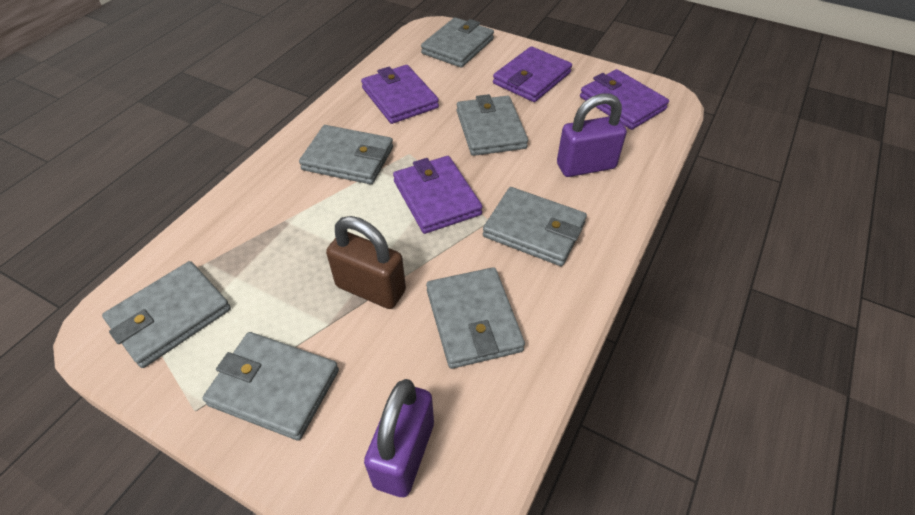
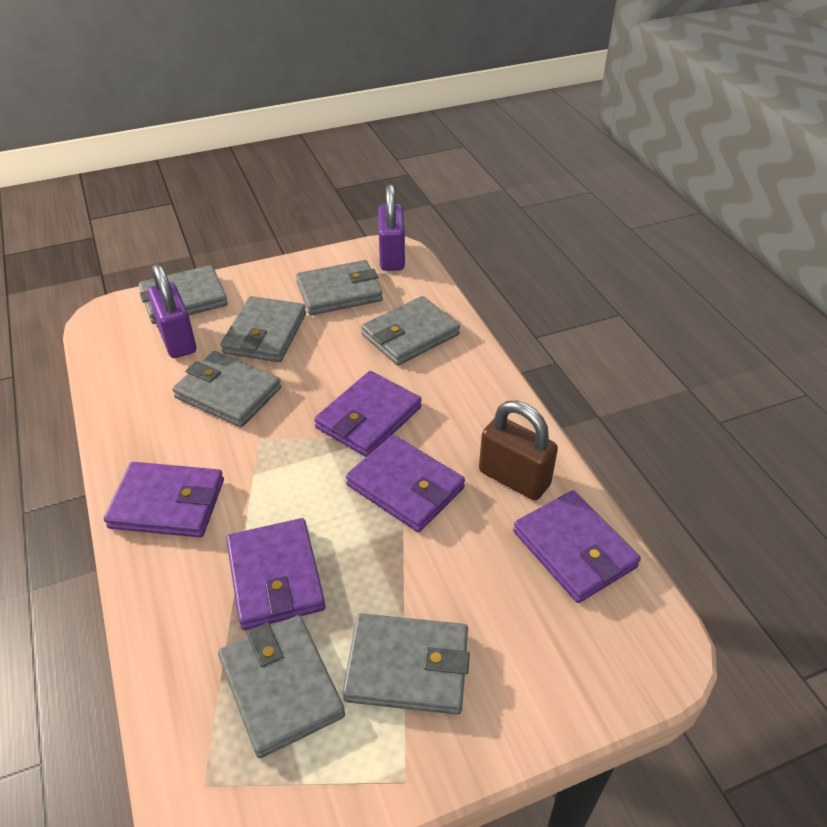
purple wallet: 4 -> 5

